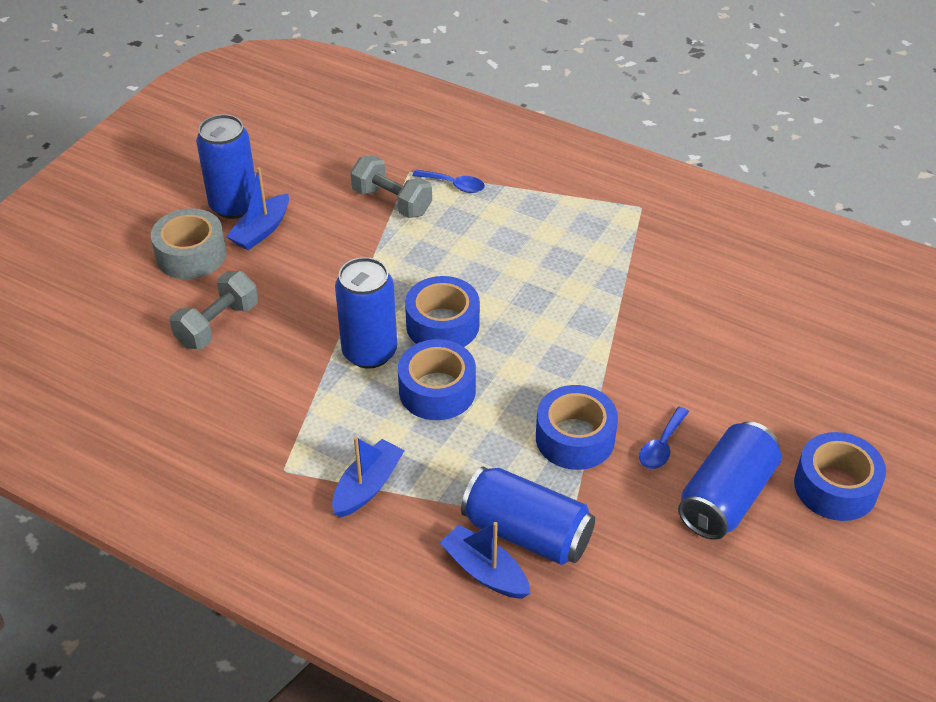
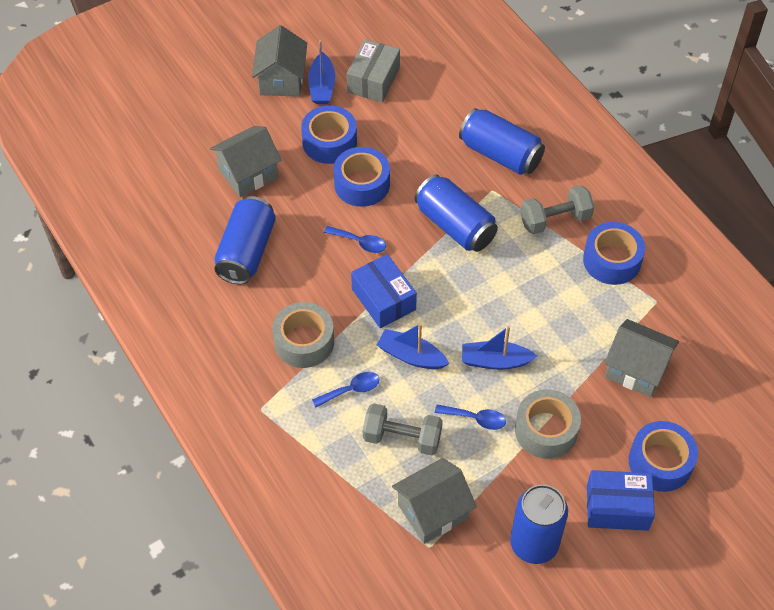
blue box: 0 -> 2
blue spoon: 2 -> 3
grey box: 0 -> 1
grey house: 0 -> 4
grey tape: 1 -> 2

